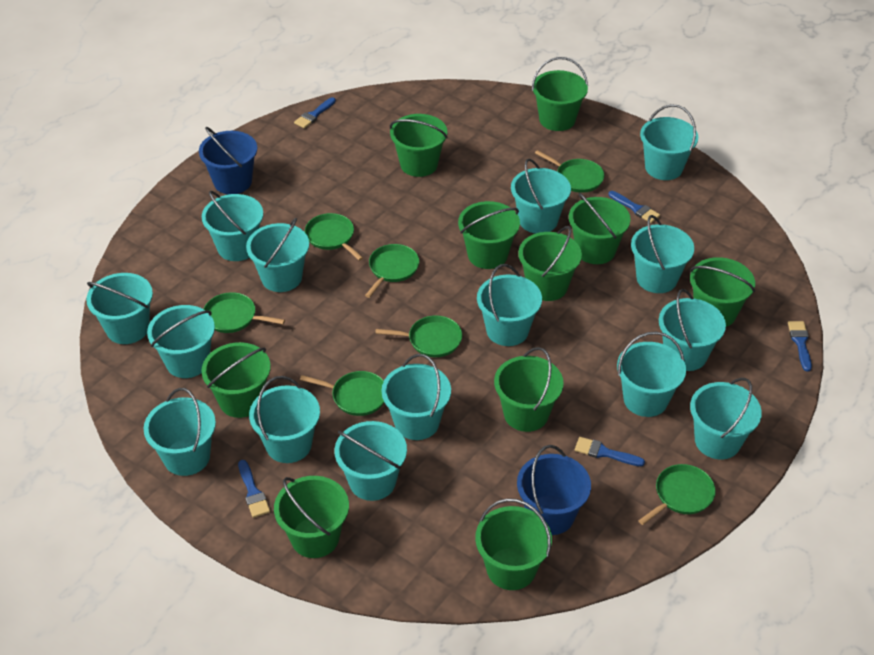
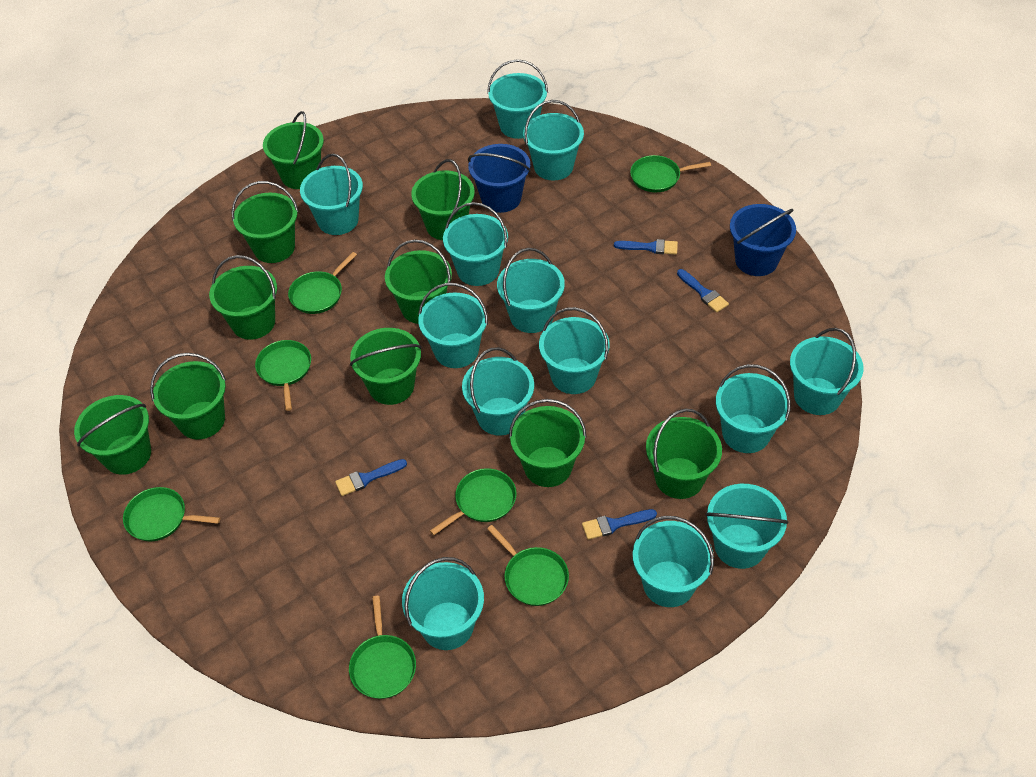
blue brush: 5 -> 4
turquoise bucket: 15 -> 13

